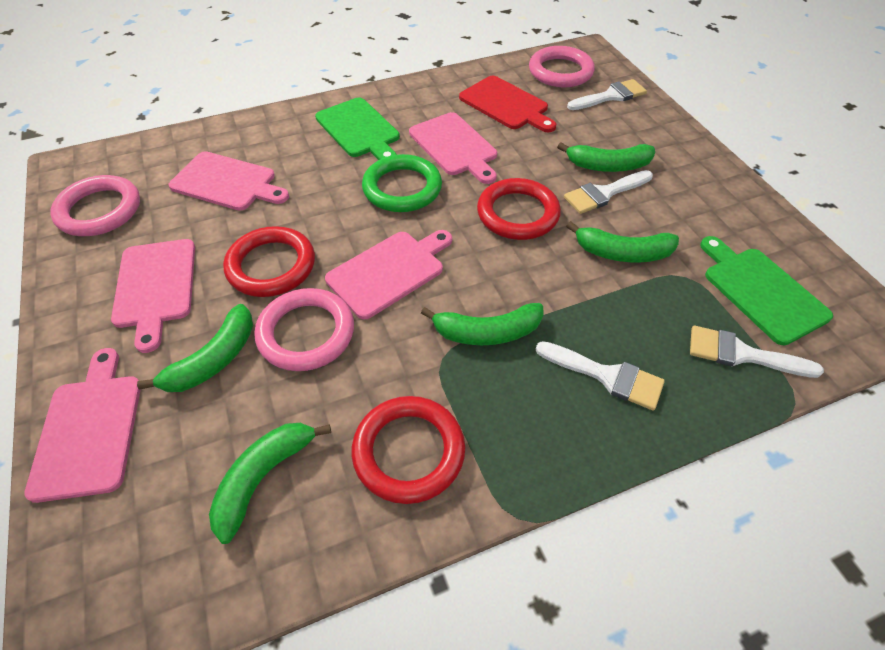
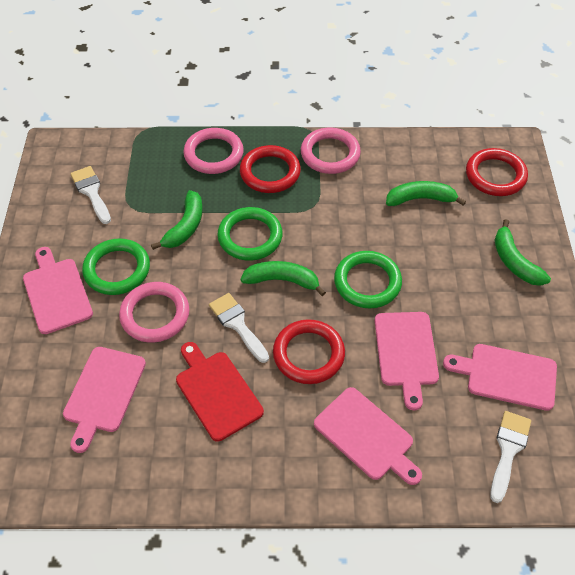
green banana: 5 -> 4
green cutting board: 2 -> 0
green ring: 1 -> 3
white brush: 4 -> 3

